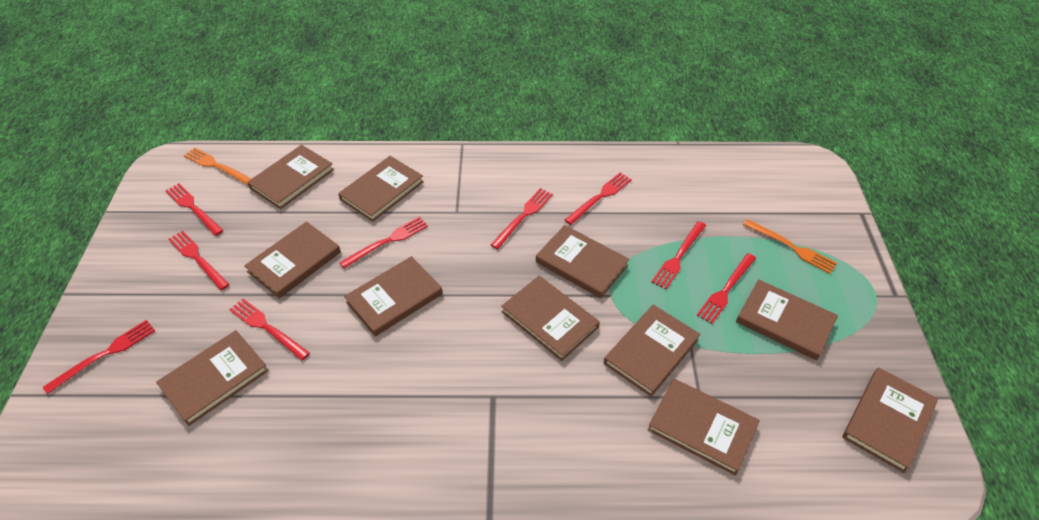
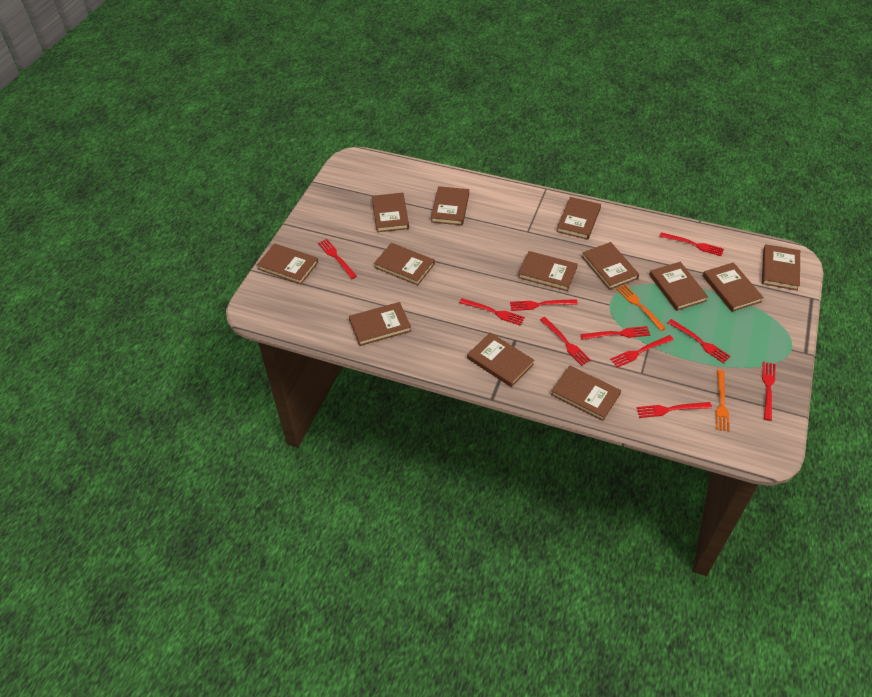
brown book: 11 -> 13
red fork: 9 -> 10

